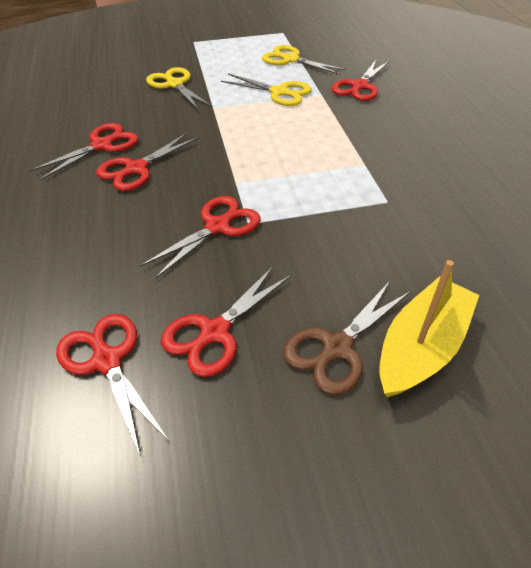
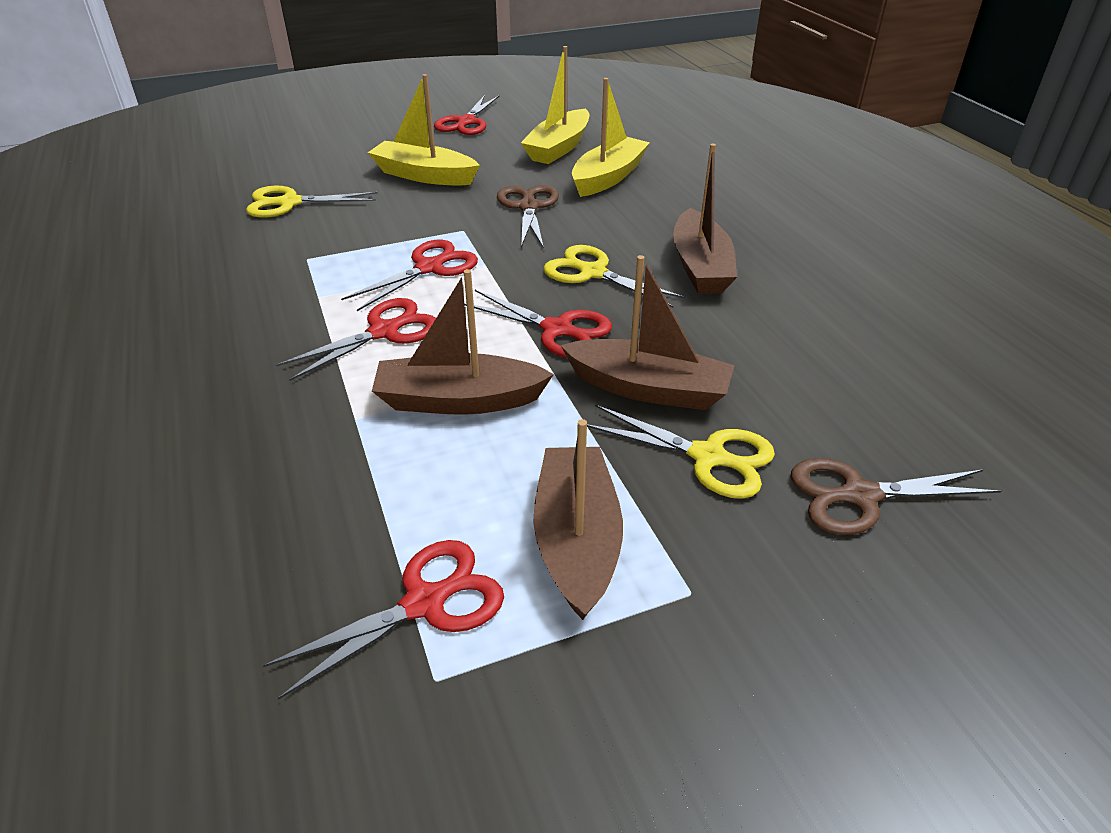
brown boat: 0 -> 4
brown scissors: 1 -> 2
red scissors: 6 -> 5
yellow boat: 1 -> 3

